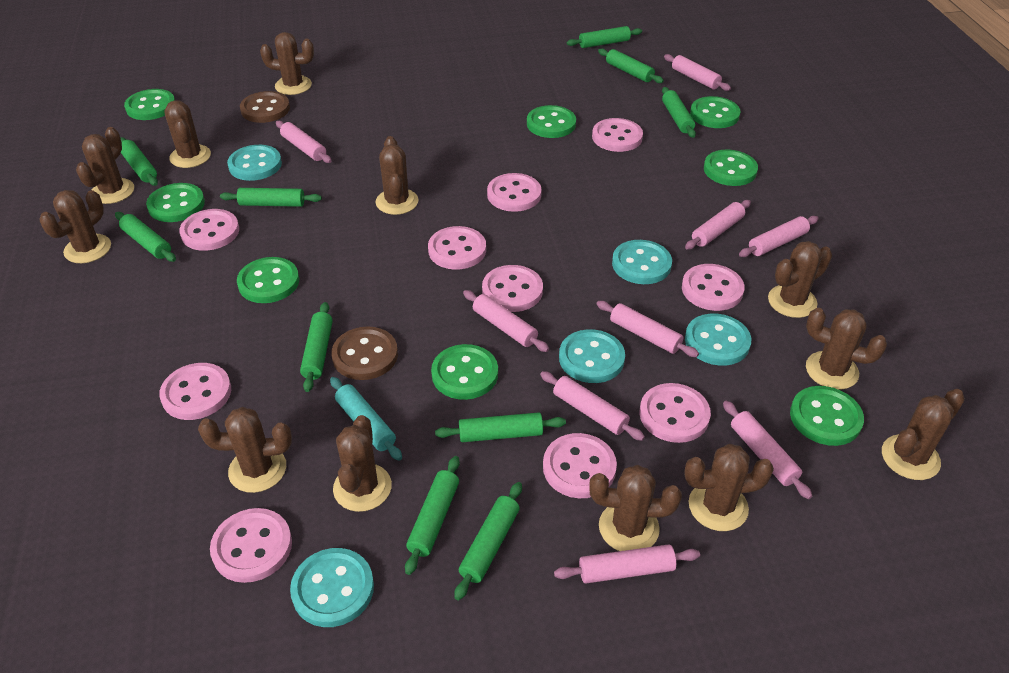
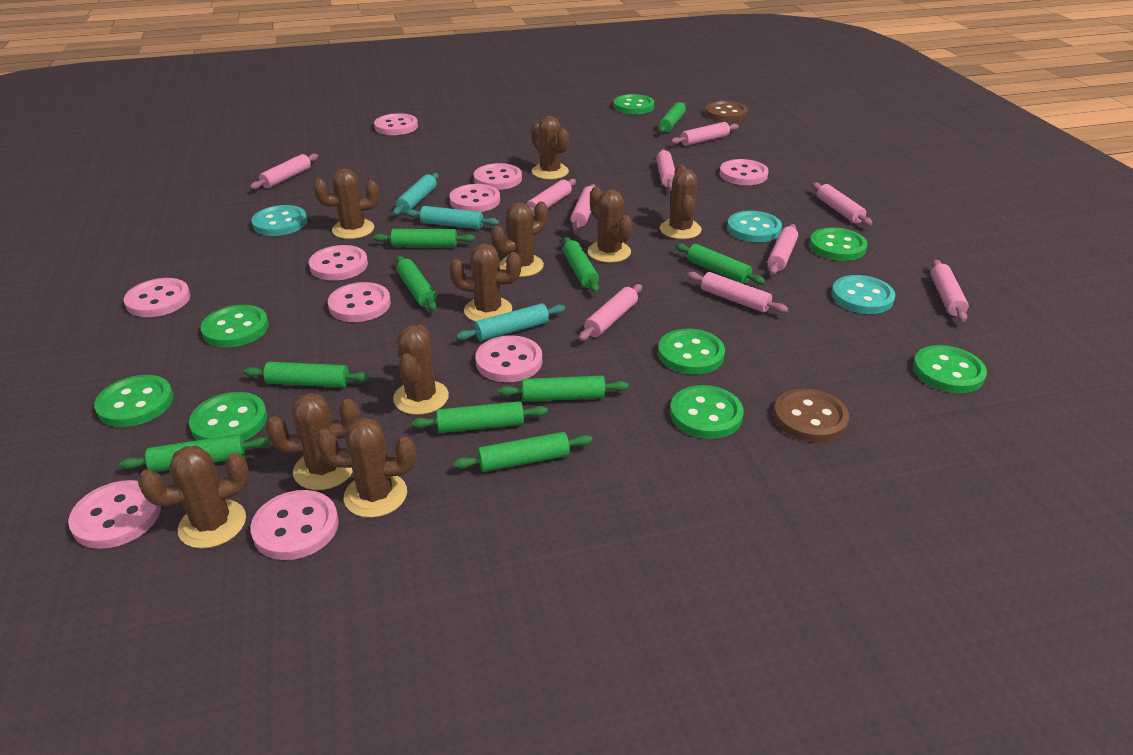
brown cactus: 12 -> 10
pink rolling pin: 9 -> 10
turquoise button: 5 -> 3
turquoise rolling pin: 1 -> 3

